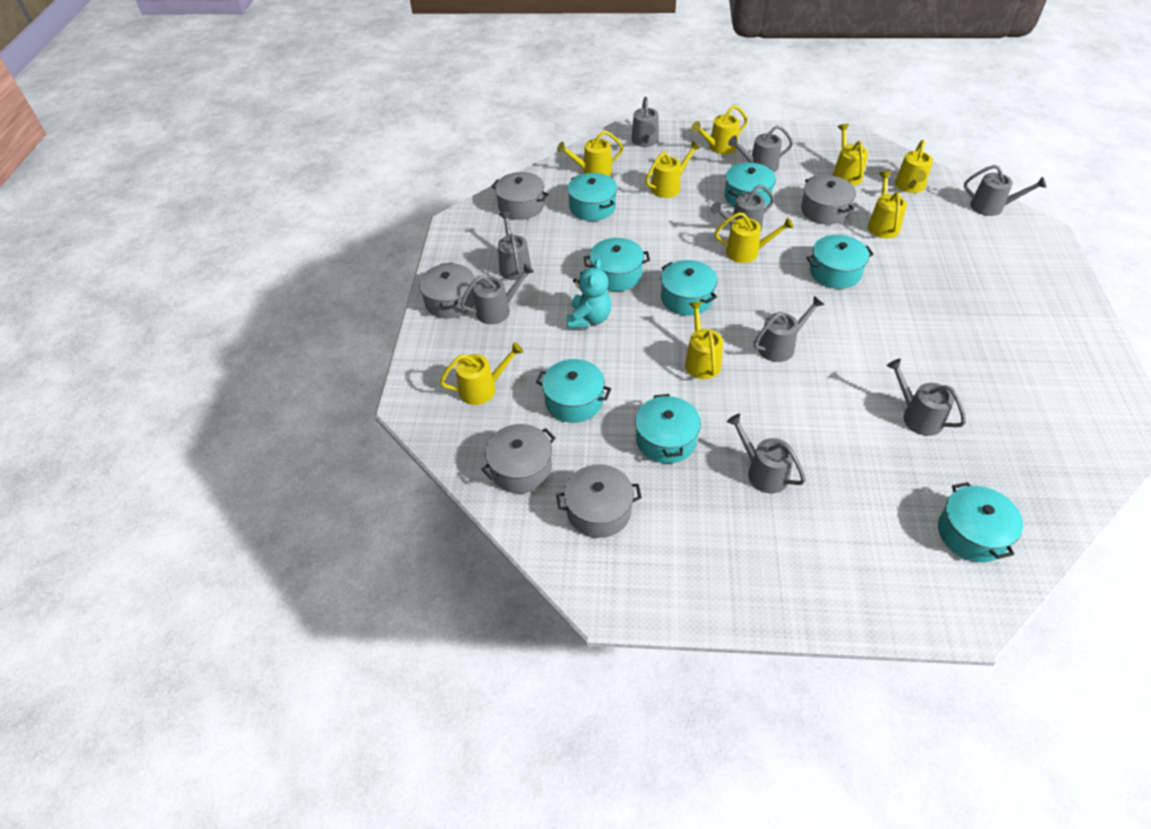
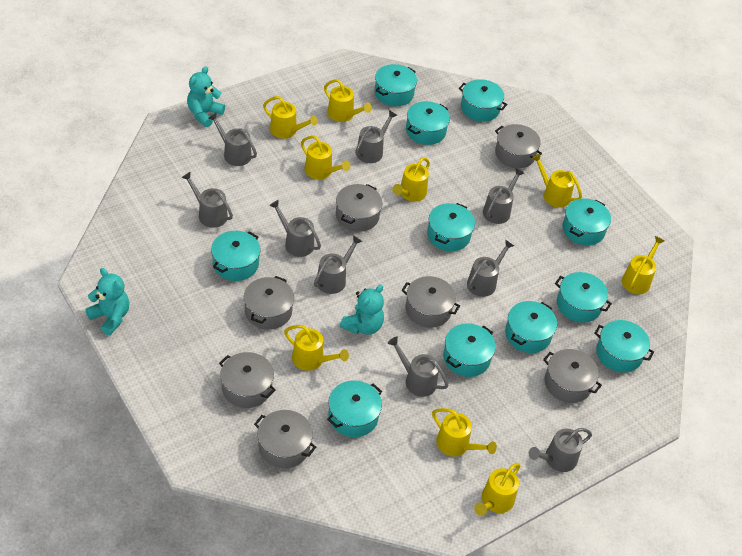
grey pot: 5 -> 7
turquoise pot: 8 -> 11
turquoise teddy bear: 1 -> 3

